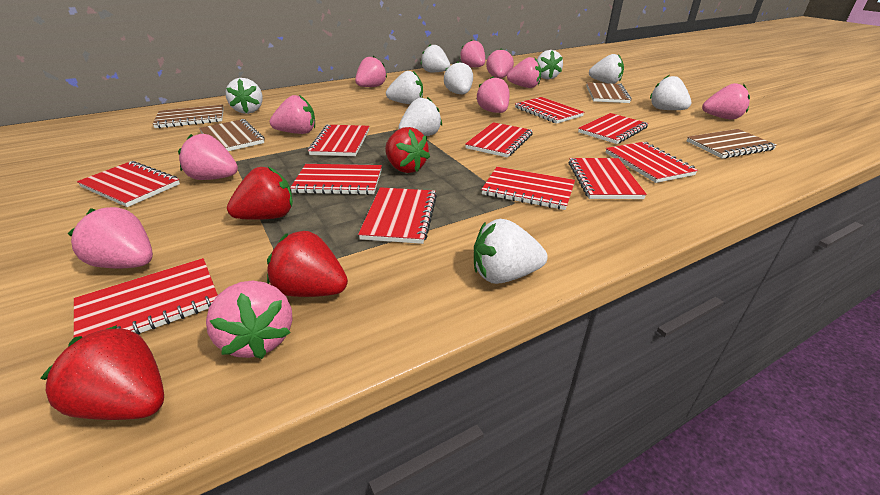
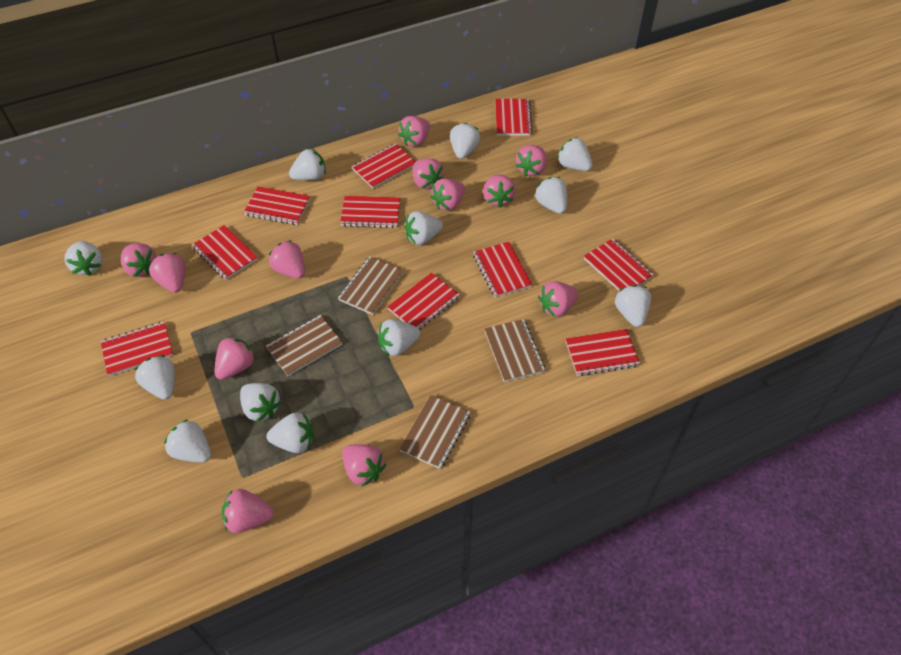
pink strawberry: 10 -> 12
red notebook: 11 -> 10
red strawberry: 4 -> 0
white strawberry: 9 -> 12

